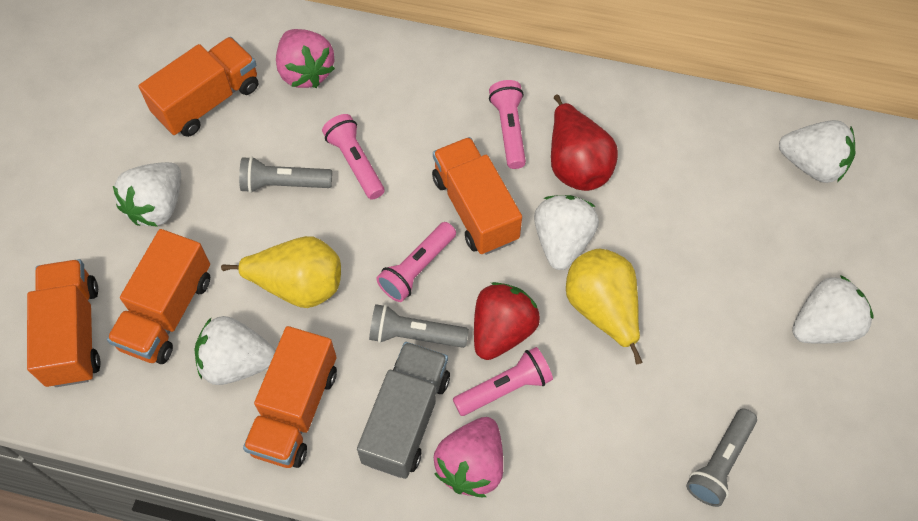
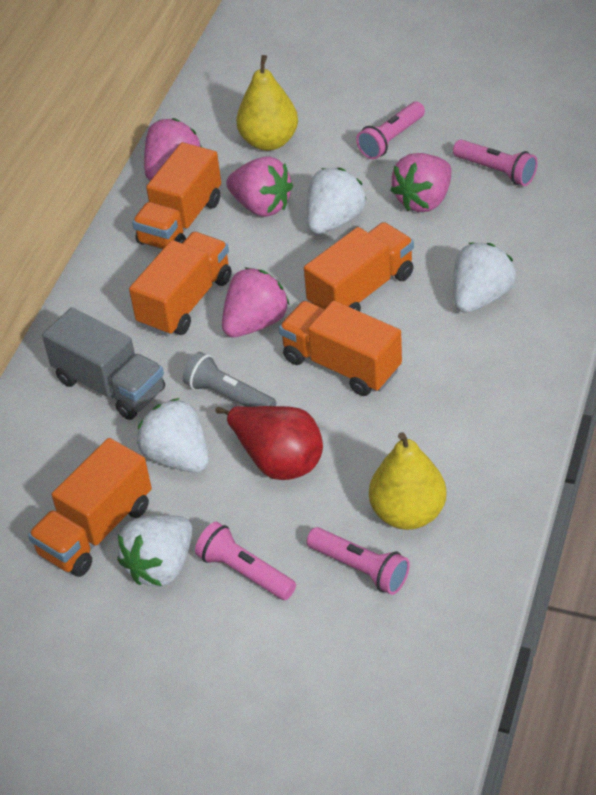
grey flashlight: 3 -> 1
pink strawberry: 2 -> 4
red strawberry: 1 -> 0
white strawberry: 5 -> 4

